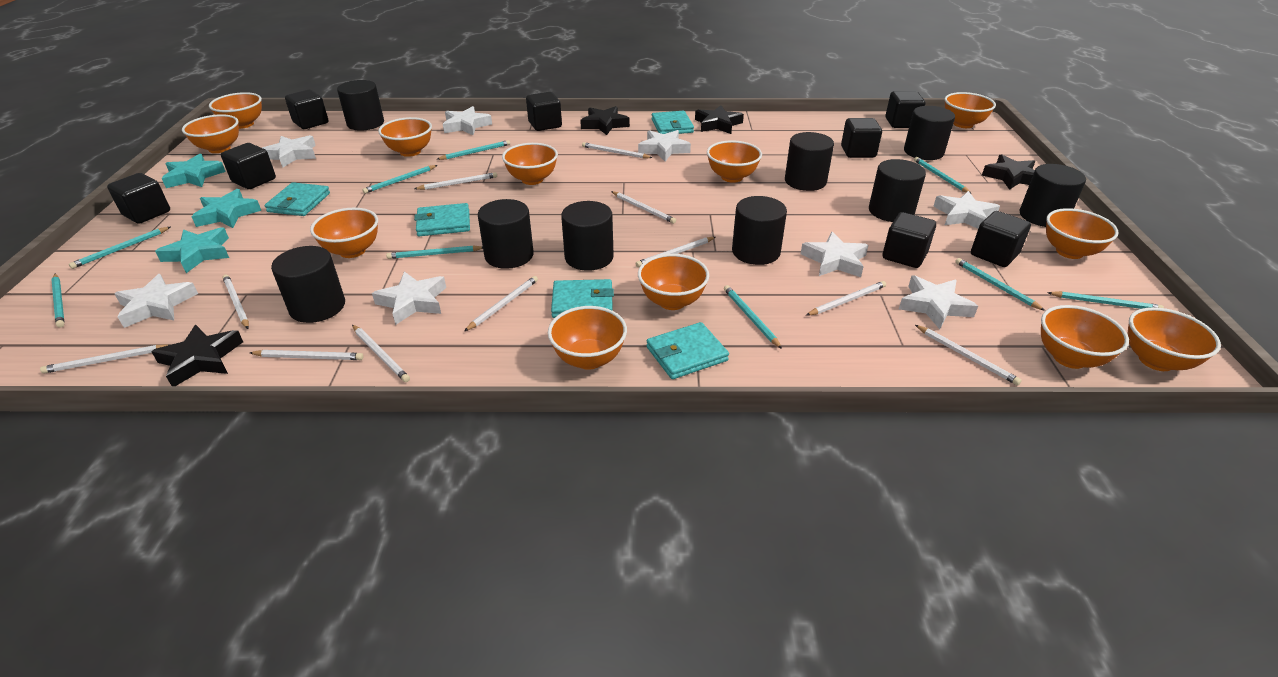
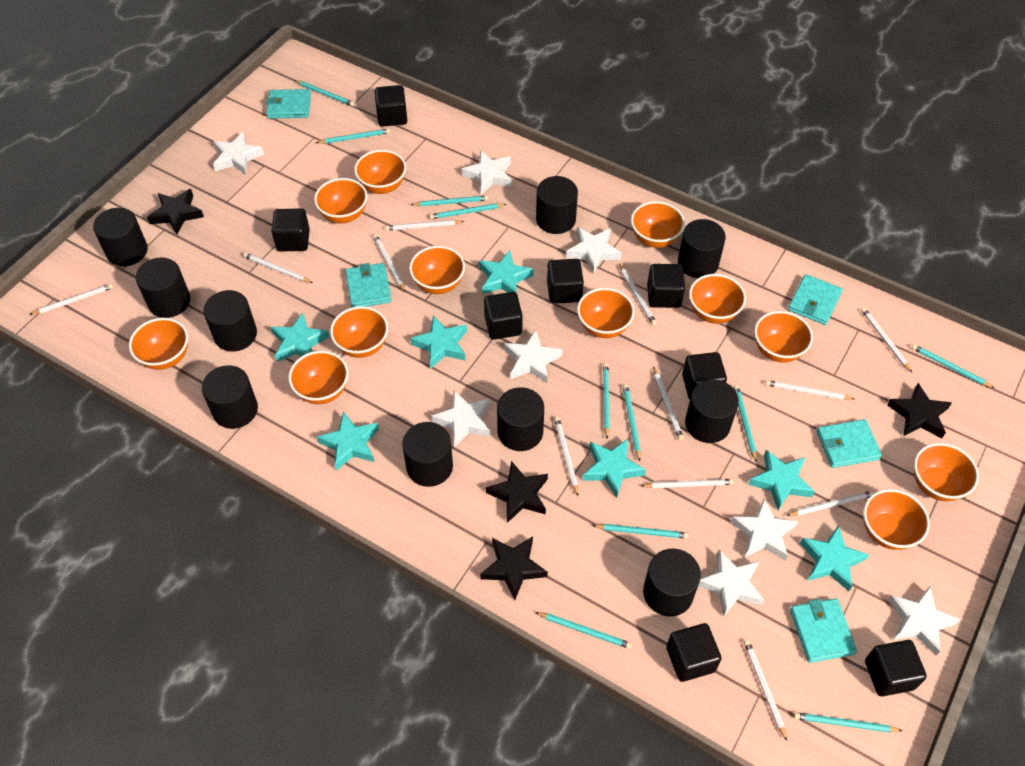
black cylinder: 9 -> 10
turquoise pencil: 9 -> 11
turquoise star: 3 -> 7
white pencil: 11 -> 12

